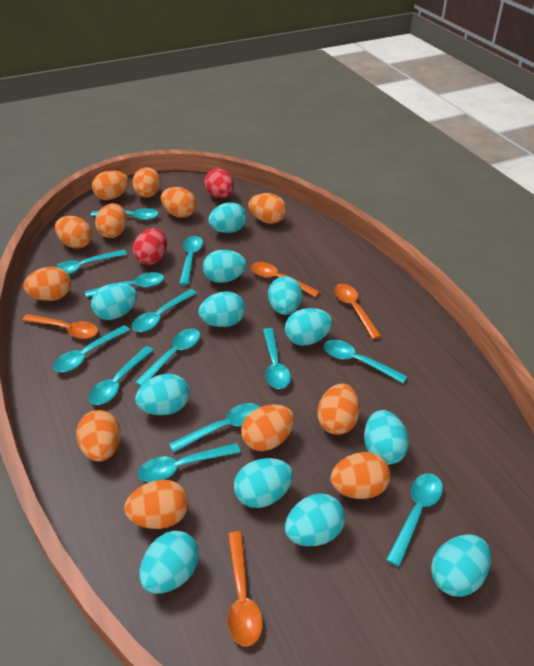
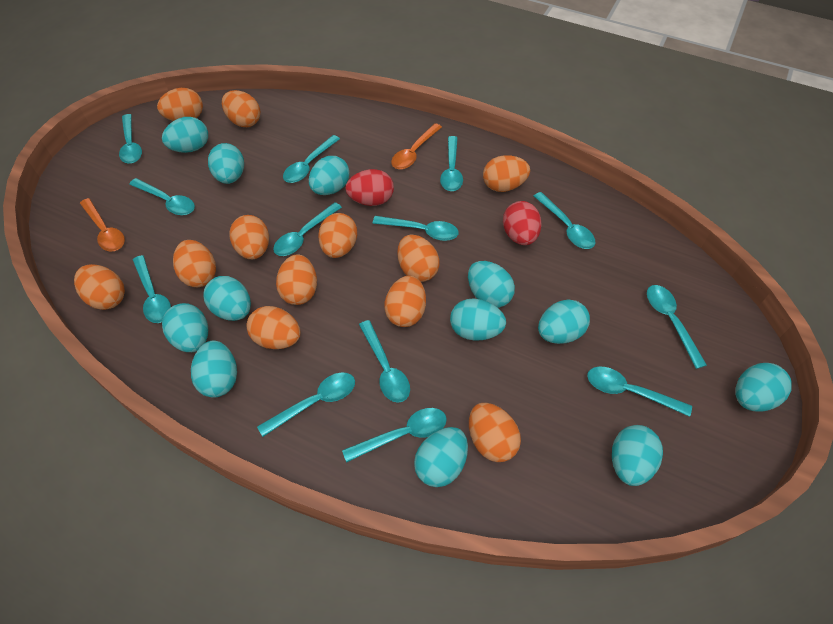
orange spoon: 4 -> 2

